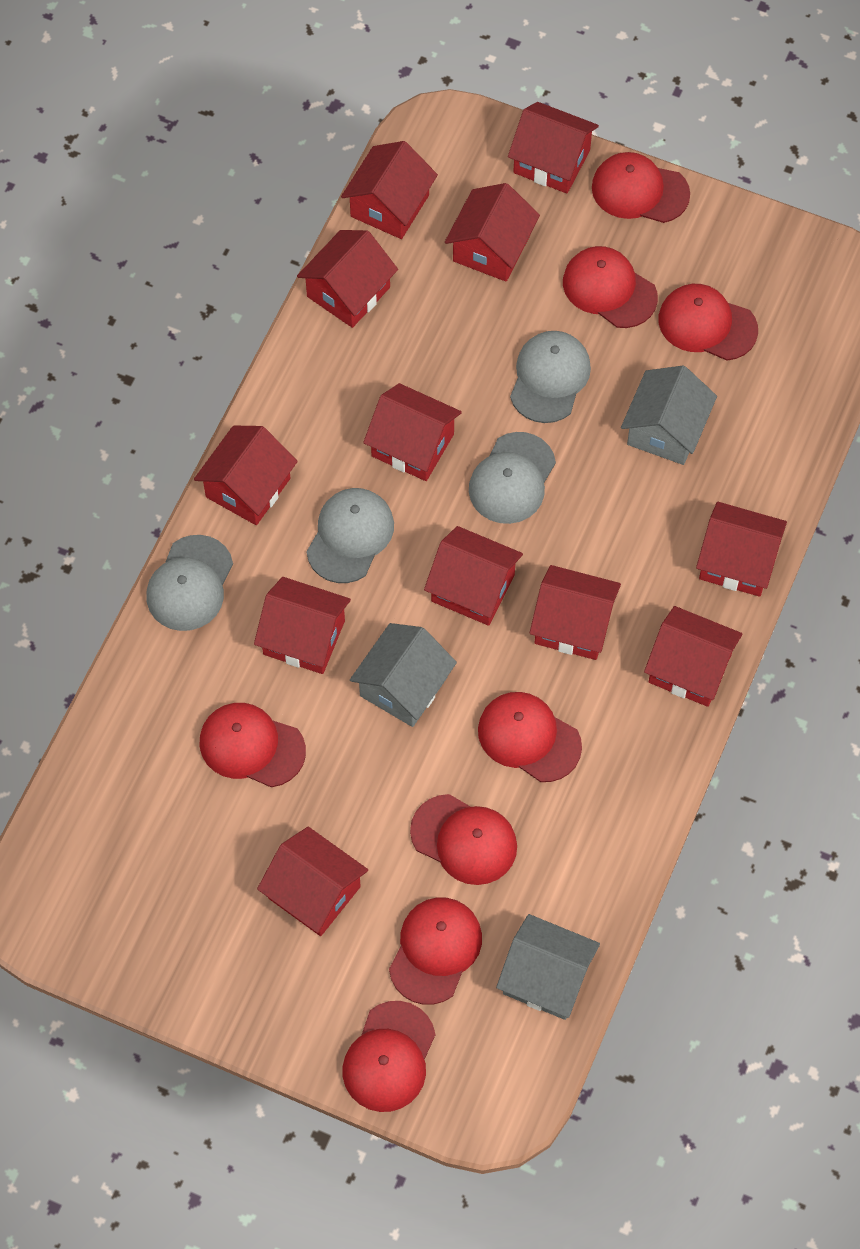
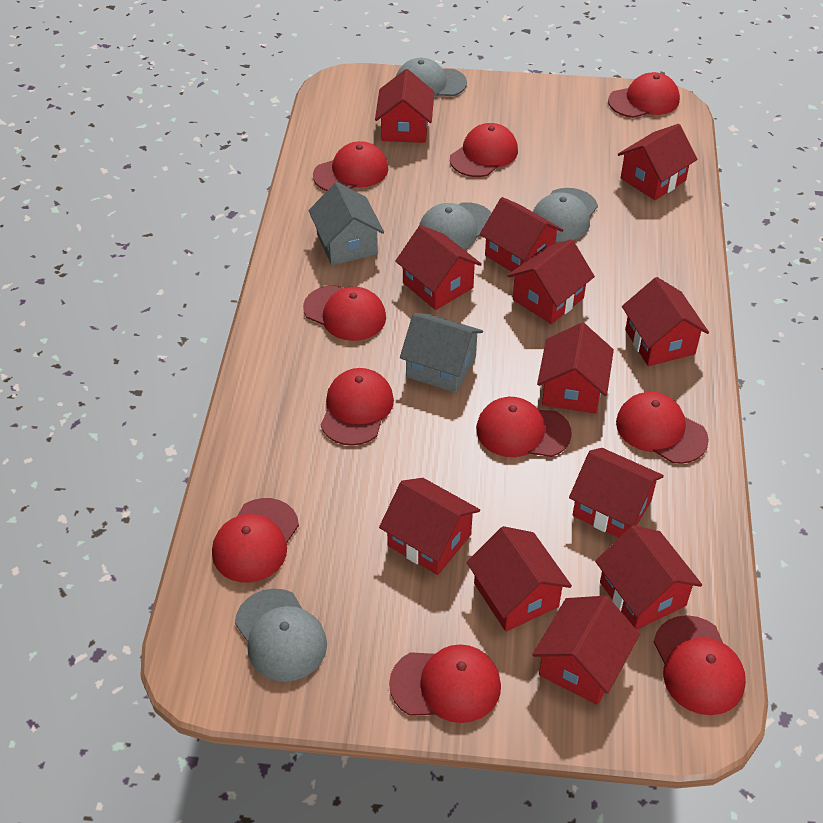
grey house: 3 -> 2
red cap: 8 -> 10

